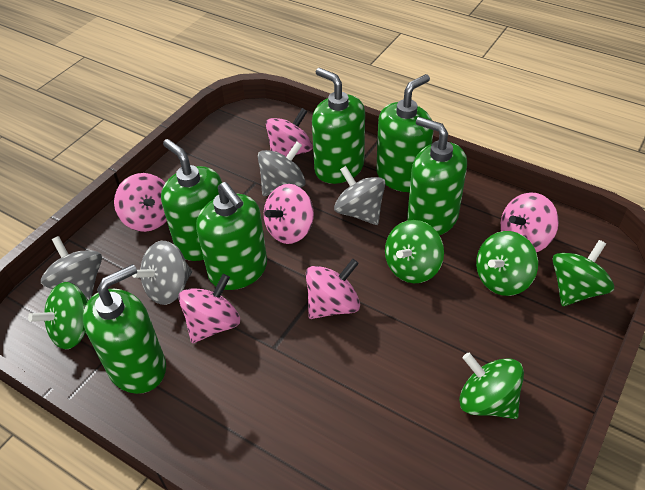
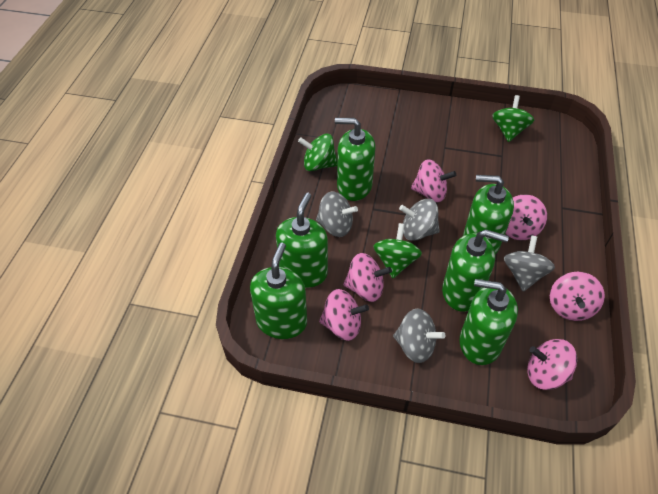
green spinning top: 5 -> 3

